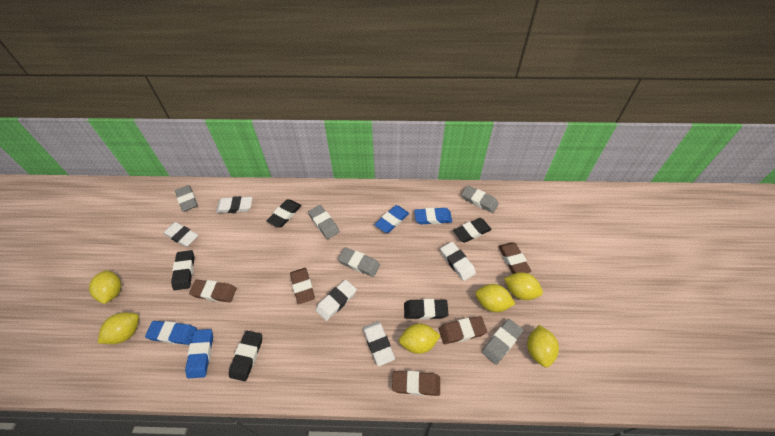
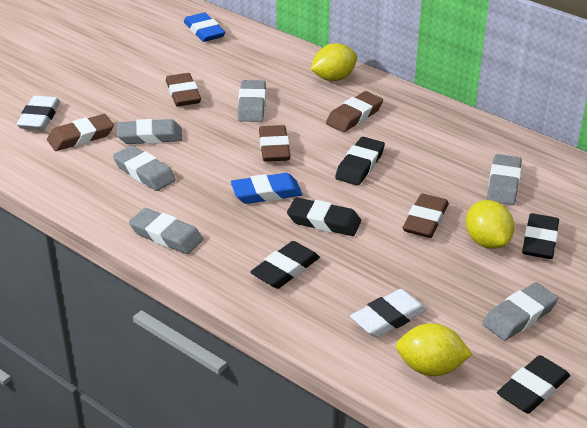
blue eraser: 4 -> 2
grey eraser: 5 -> 6
white eraser: 5 -> 2
yellow lemon: 6 -> 3

